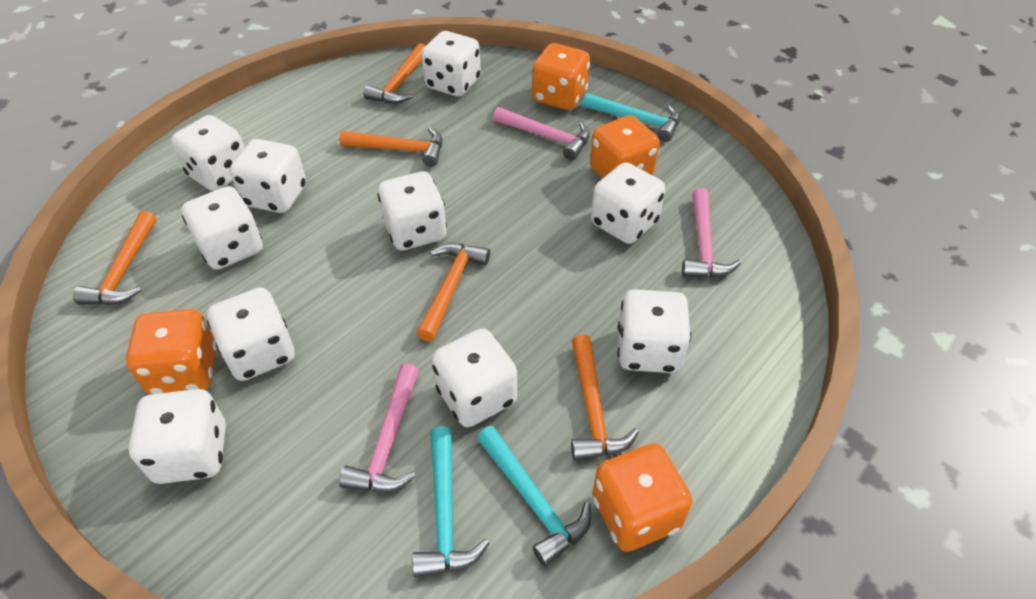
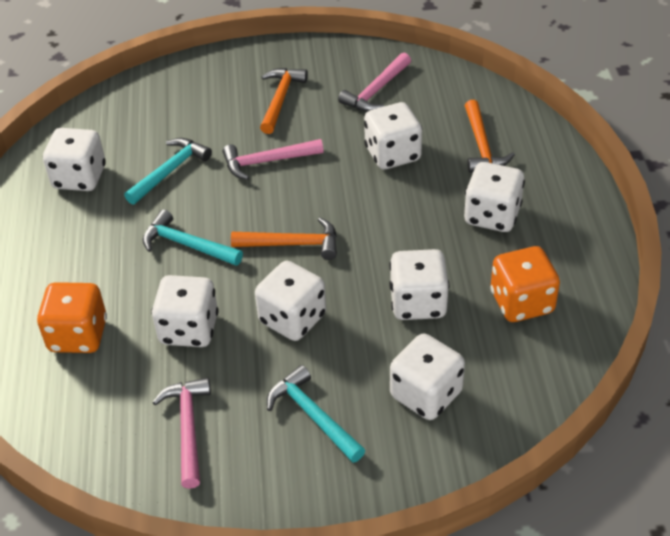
orange dice: 4 -> 2
orange hammer: 5 -> 3
white dice: 10 -> 7

